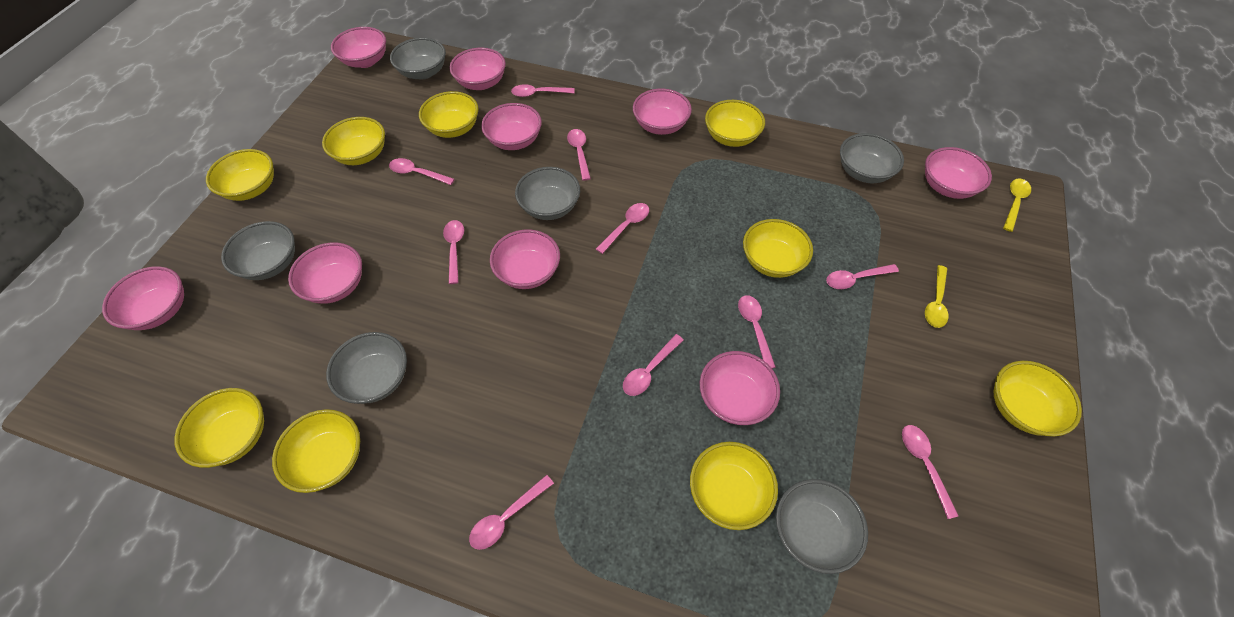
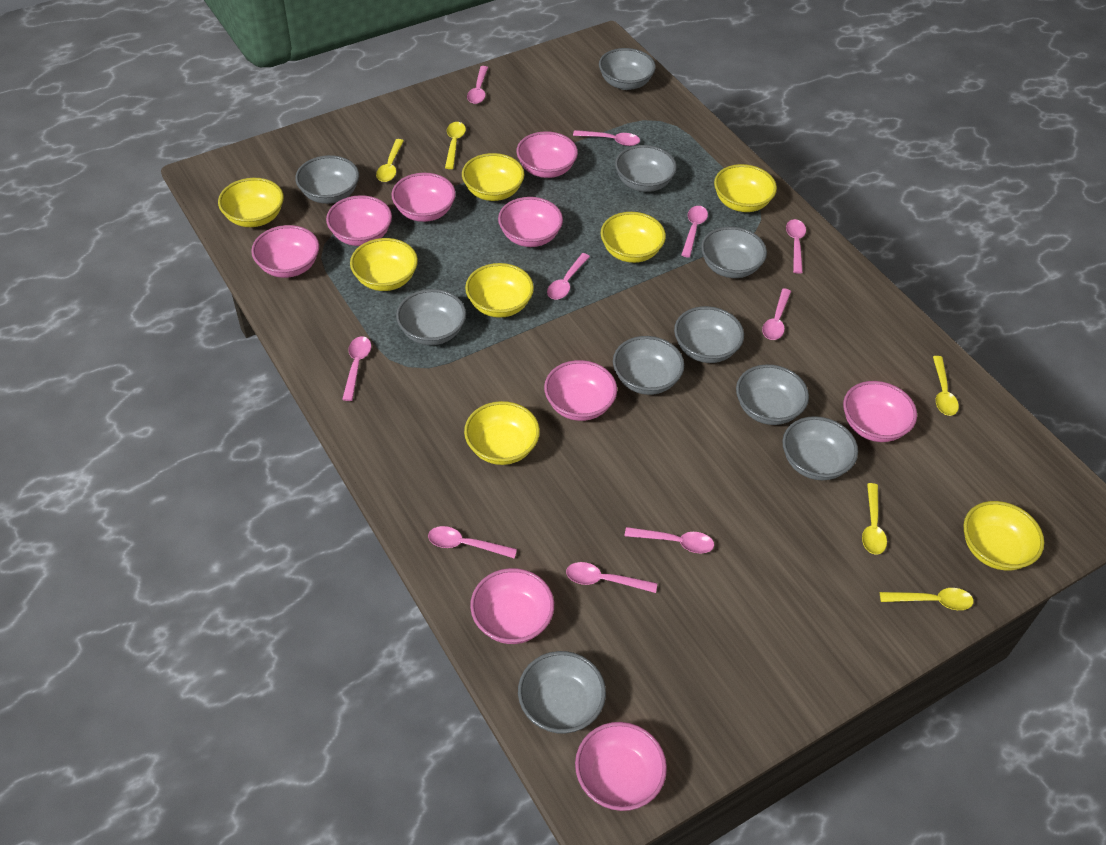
grey bowl: 6 -> 10
yellow bowl: 9 -> 8
yellow spoon: 2 -> 5

